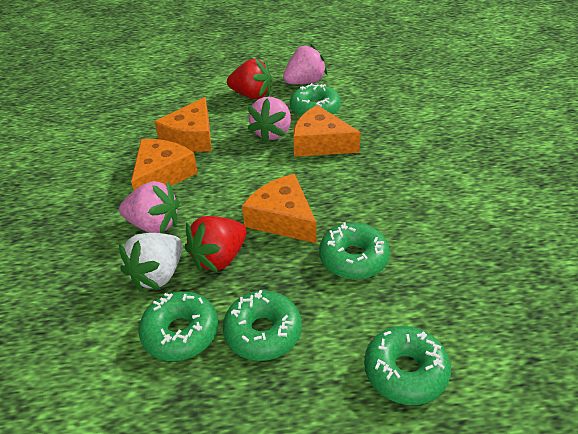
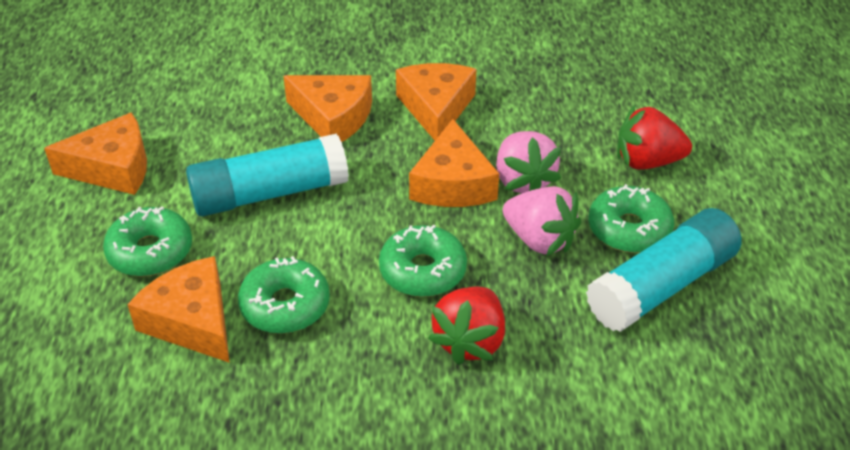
green donut: 5 -> 4
orange cheese: 4 -> 5
pink strawberry: 3 -> 2
turquoise glue stick: 0 -> 2
white strawberry: 1 -> 0

